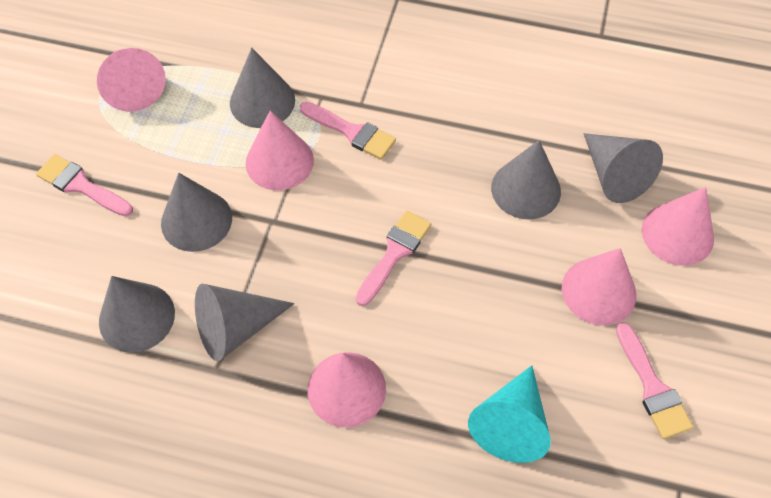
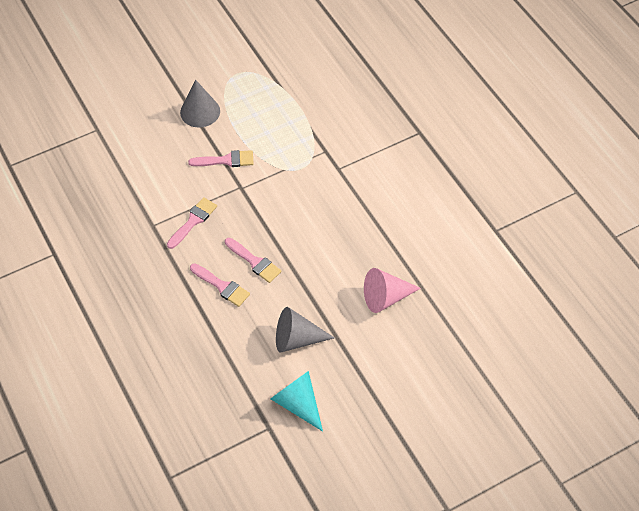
grey cone: 6 -> 2
pink cone: 5 -> 1

